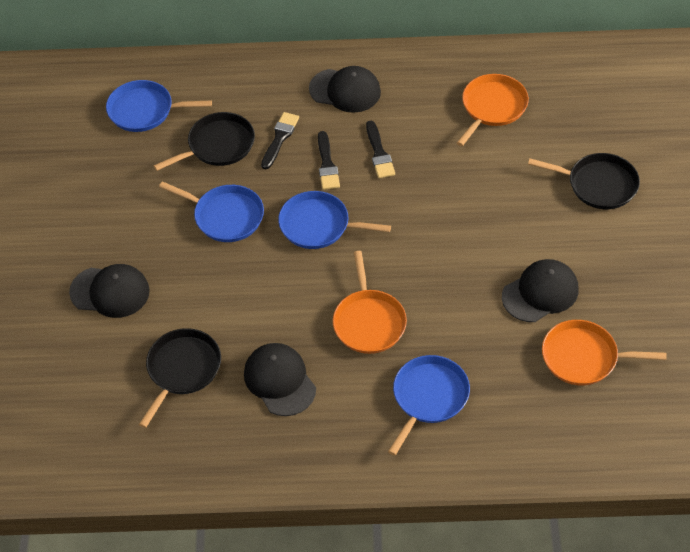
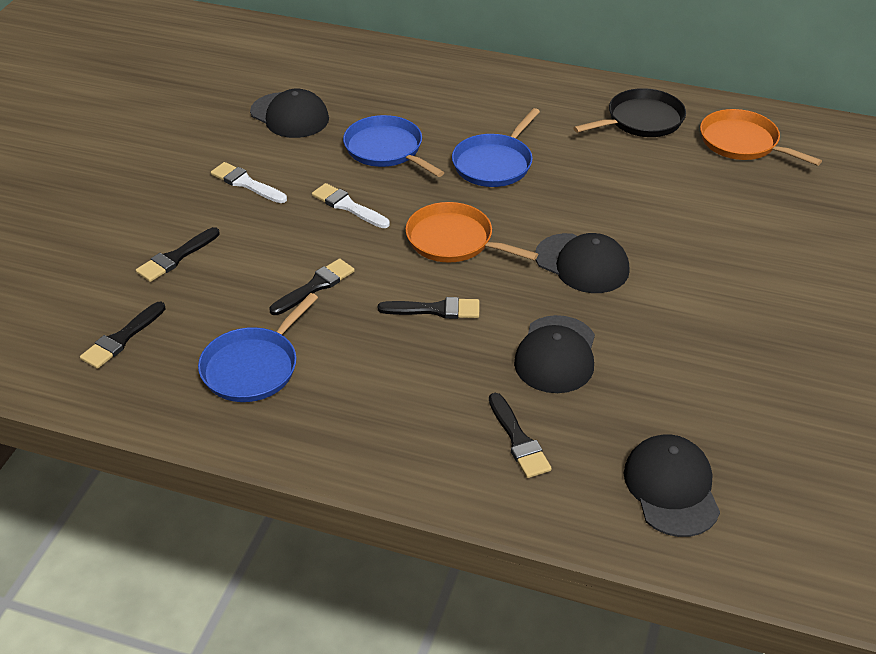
black brush: 3 -> 5
black pan: 3 -> 1
blue pan: 4 -> 3
orange pan: 3 -> 2
white brush: 0 -> 2

